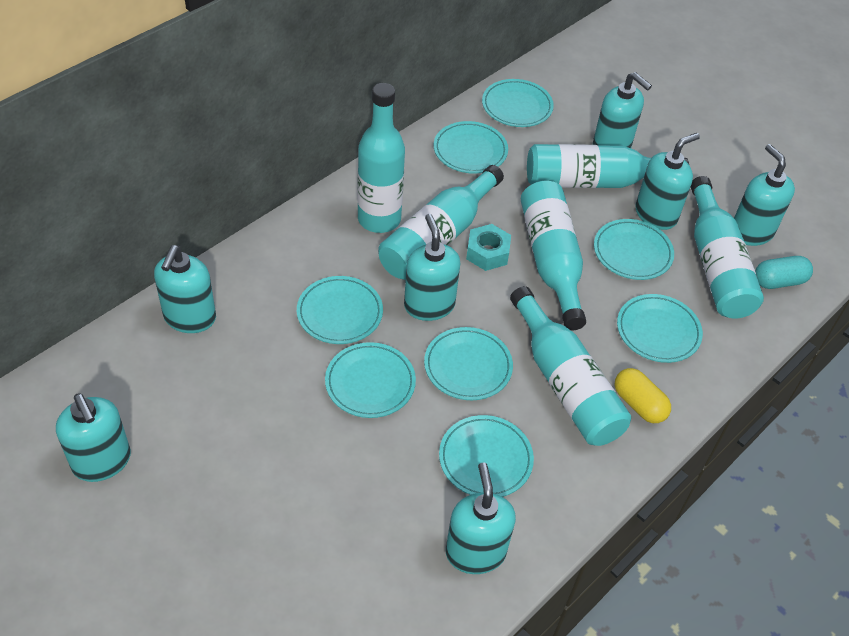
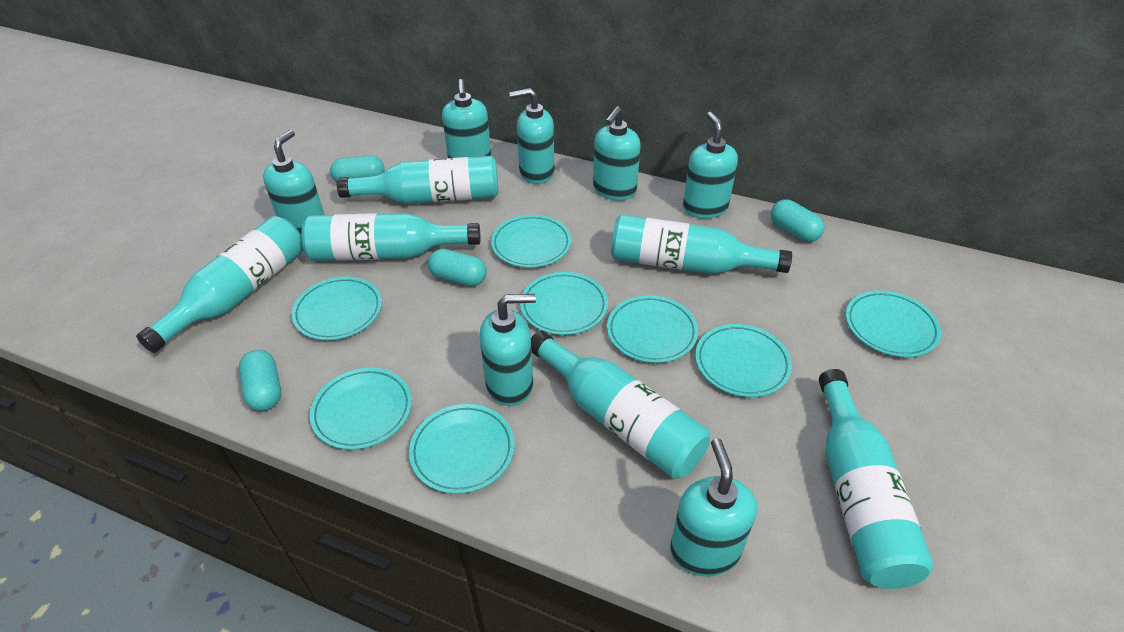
turquoise capsule: 1 -> 4
turquoise nut: 1 -> 0
yellow capsule: 1 -> 0

